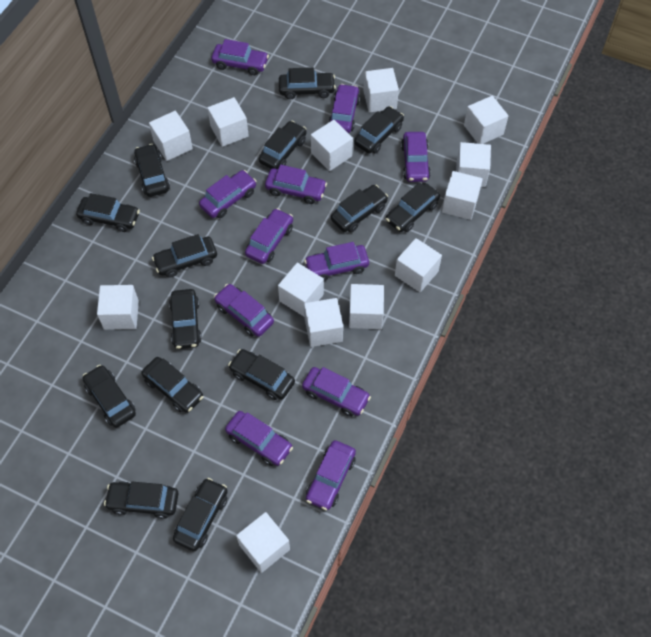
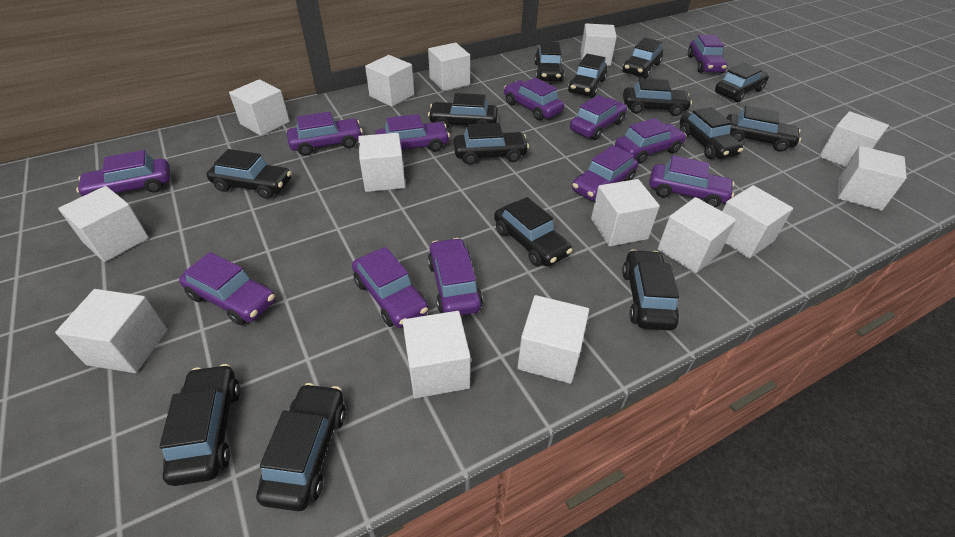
purple car: 11 -> 12
white cube: 13 -> 14

